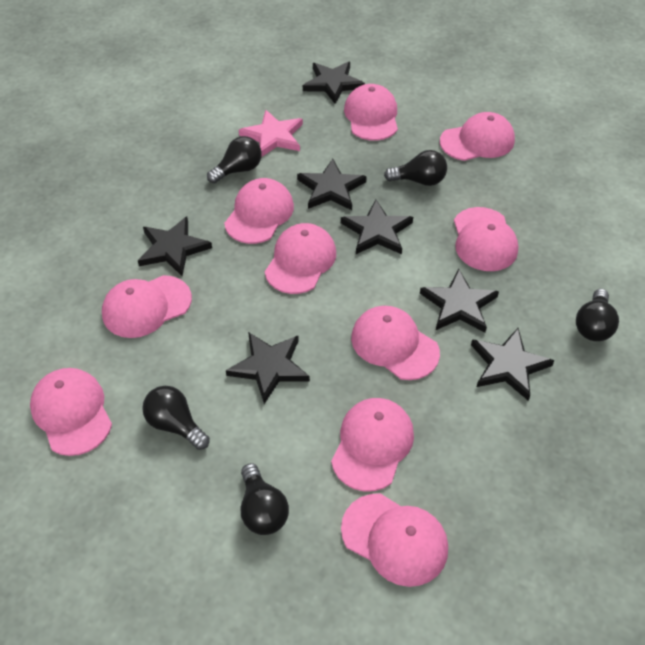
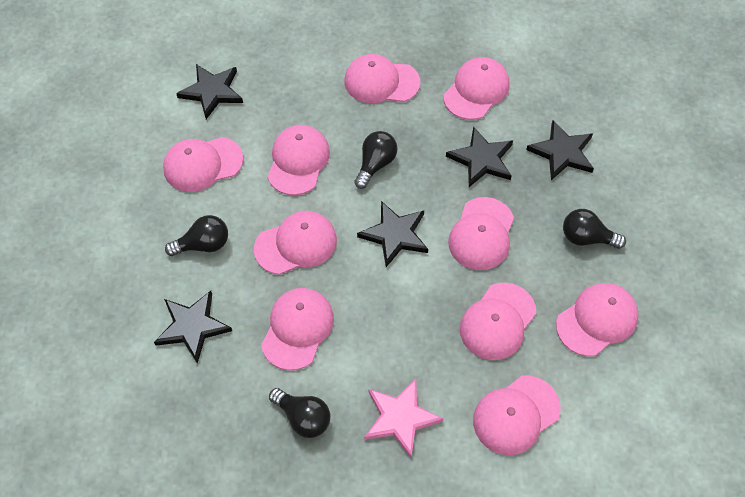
black light bulb: 5 -> 4
black star: 7 -> 5

